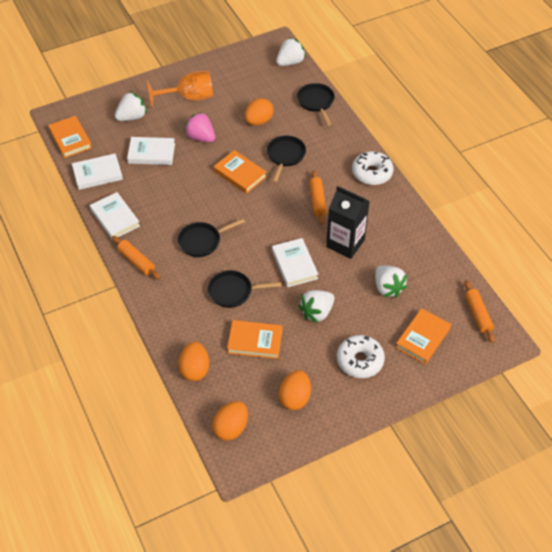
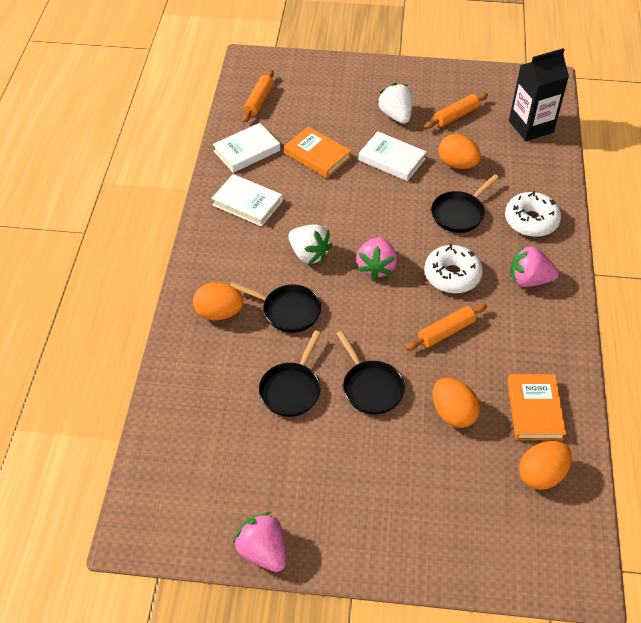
orange book: 4 -> 2
orange goblet: 1 -> 0
pink strawberry: 1 -> 3
white book: 4 -> 3
white strawberry: 4 -> 2

